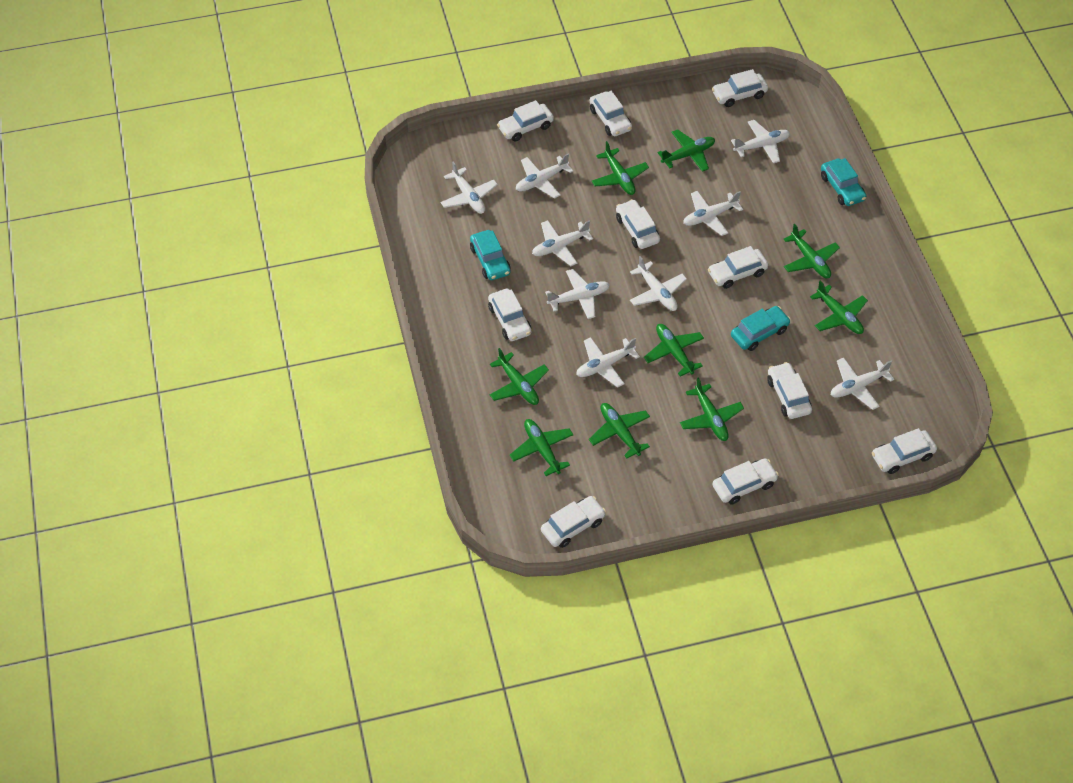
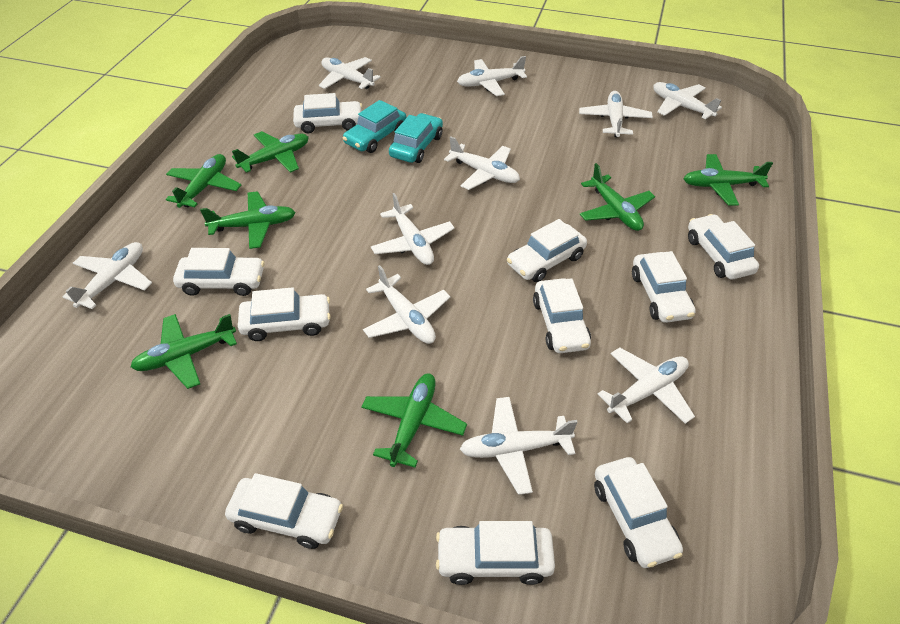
green plane: 9 -> 7
turquoise car: 3 -> 2
white plane: 9 -> 10

